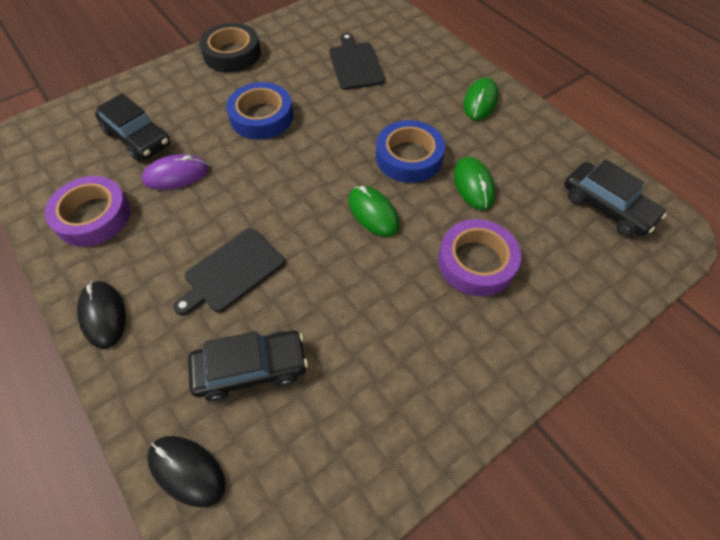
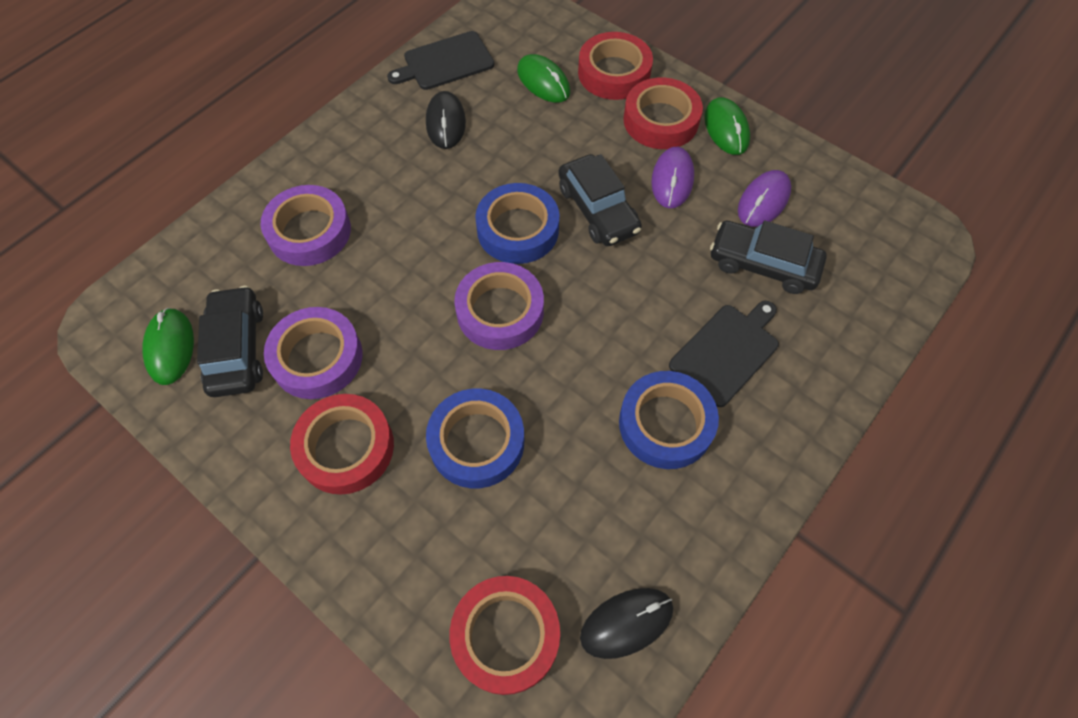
black tape: 1 -> 0
blue tape: 2 -> 3
purple mouse: 1 -> 2
purple tape: 2 -> 3
red tape: 0 -> 4

